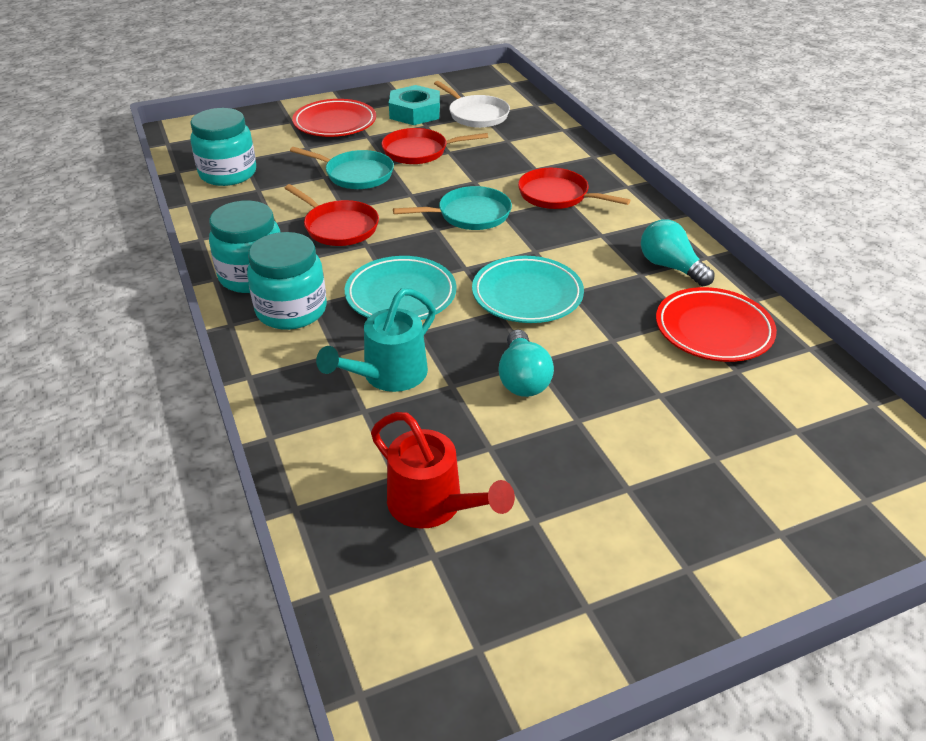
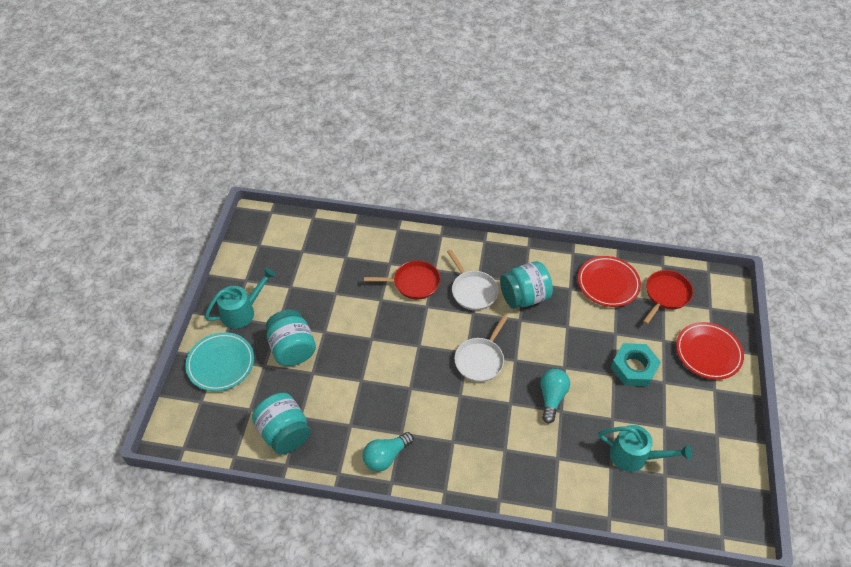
red pan: 3 -> 2
red watering can: 1 -> 0
turquoise pan: 2 -> 0
turquoise plate: 2 -> 1
turquoise watering can: 1 -> 2
white pan: 1 -> 2

